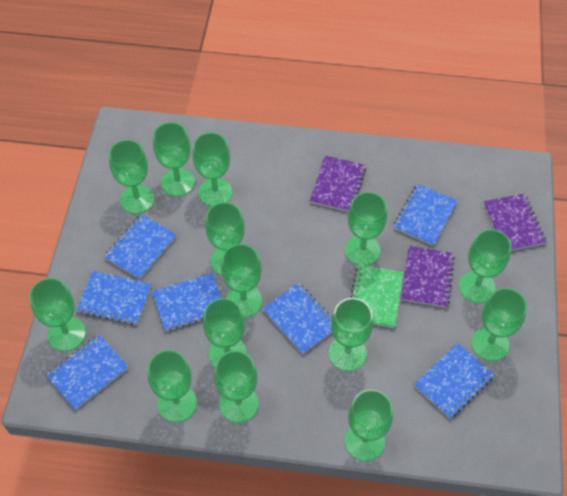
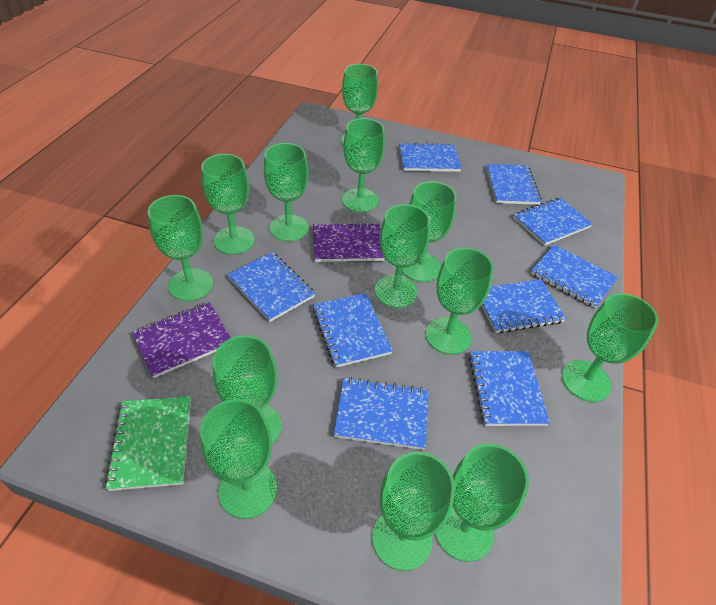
blue notebook: 7 -> 9
green goblet: 14 -> 13
purple notebook: 3 -> 2

